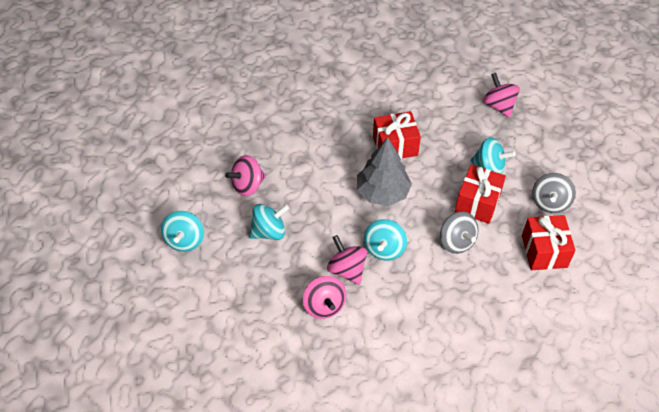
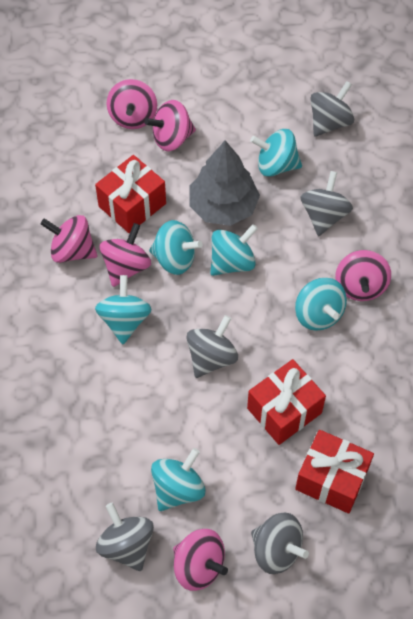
grey spinning top: 2 -> 5
pink spinning top: 4 -> 6
turquoise spinning top: 4 -> 6

